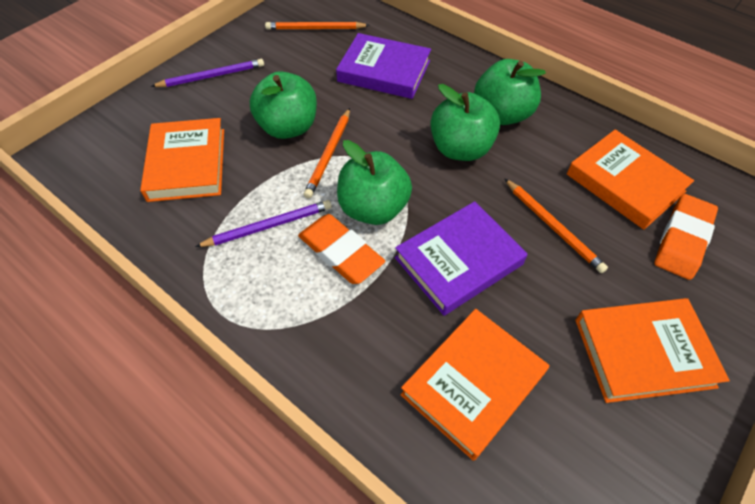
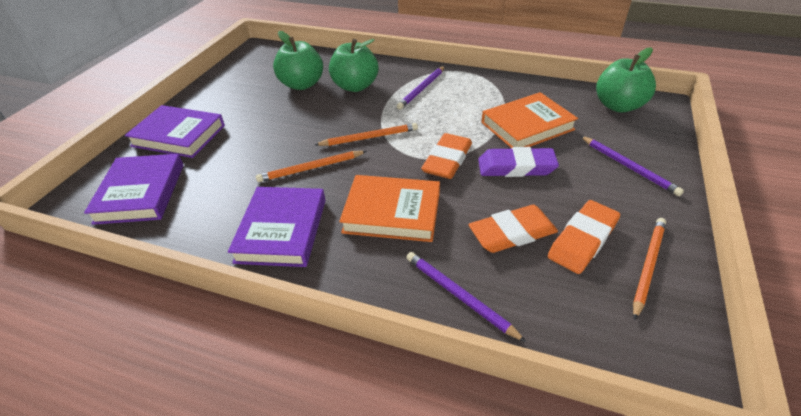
green apple: 4 -> 3
orange book: 4 -> 2
orange eraser: 2 -> 3
purple book: 2 -> 3
purple eraser: 0 -> 1
purple pencil: 2 -> 3

